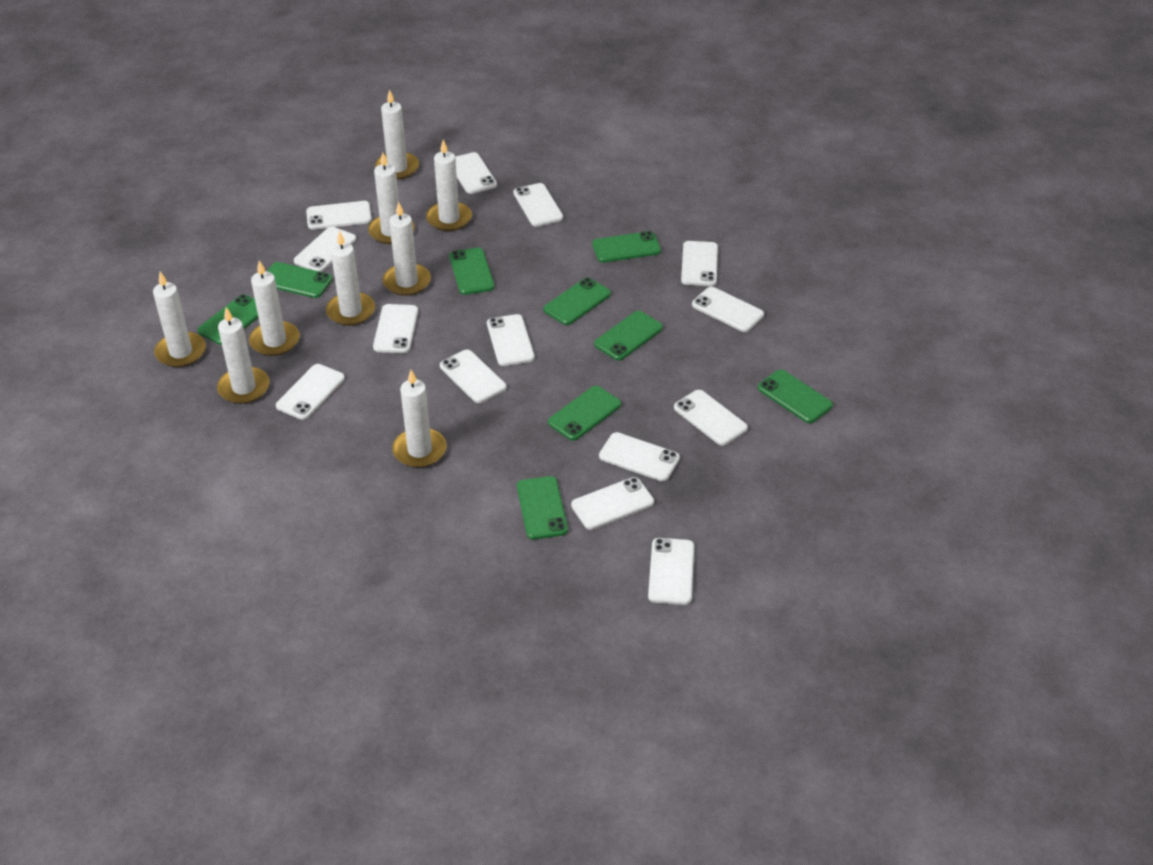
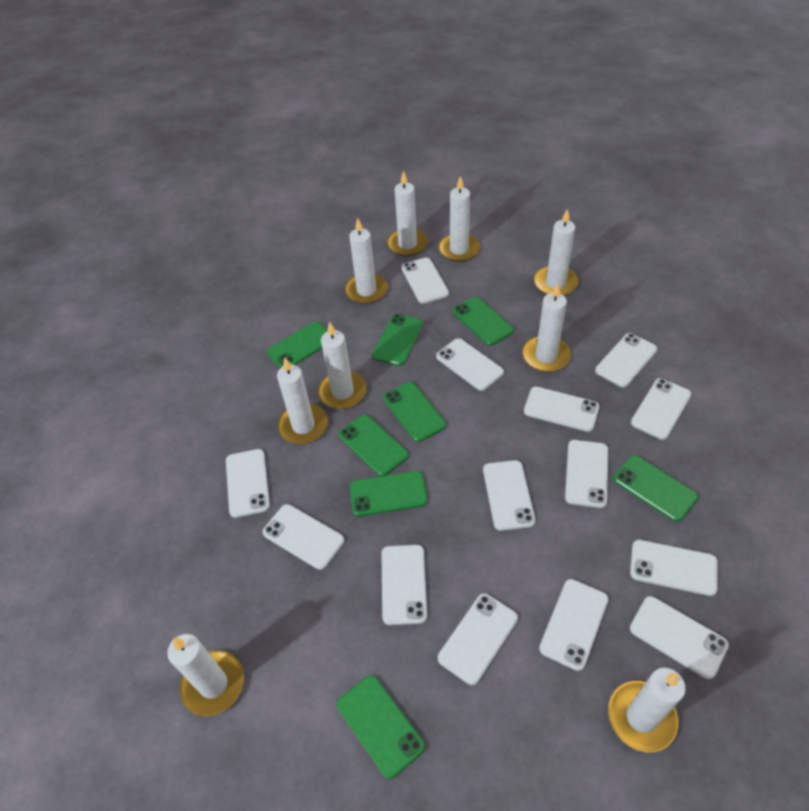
green phone: 9 -> 8

